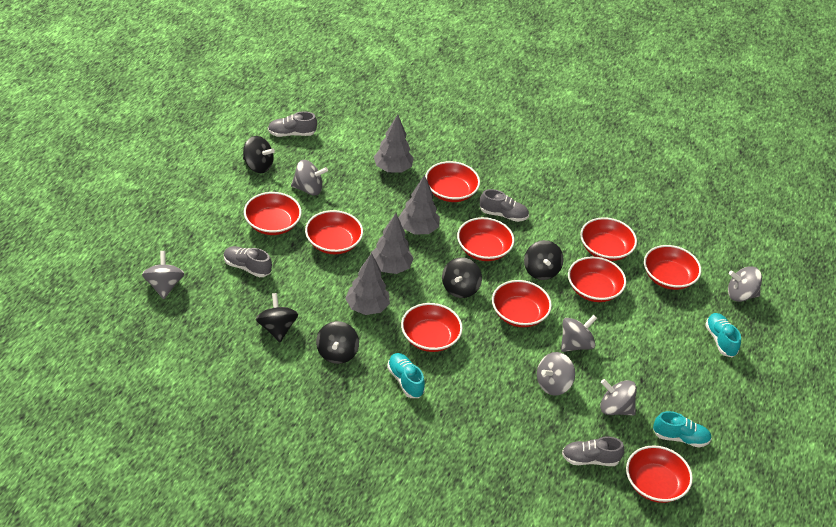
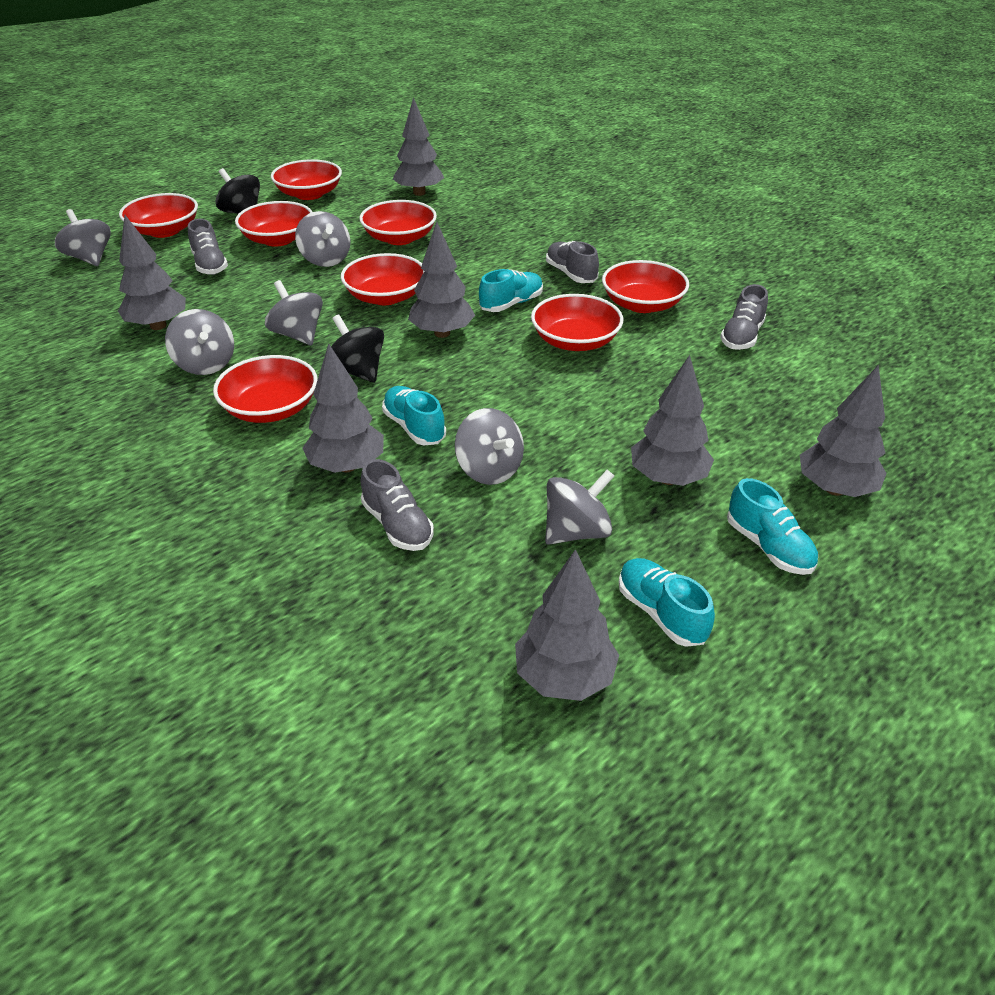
black spinning top: 5 -> 2
grey tree: 4 -> 7
red bowl: 10 -> 8
turquoise shoe: 3 -> 4

